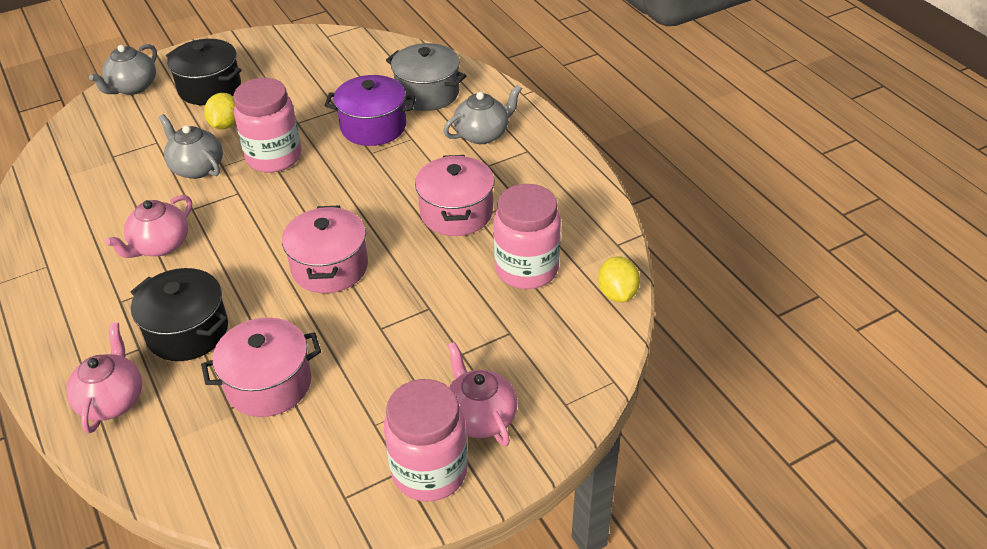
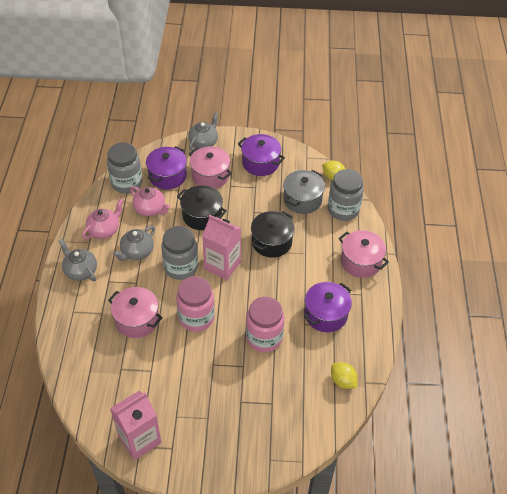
grey jar: 0 -> 3
pink carton: 0 -> 2
pink jar: 3 -> 2
pink teapot: 3 -> 2
purple pot: 1 -> 3

